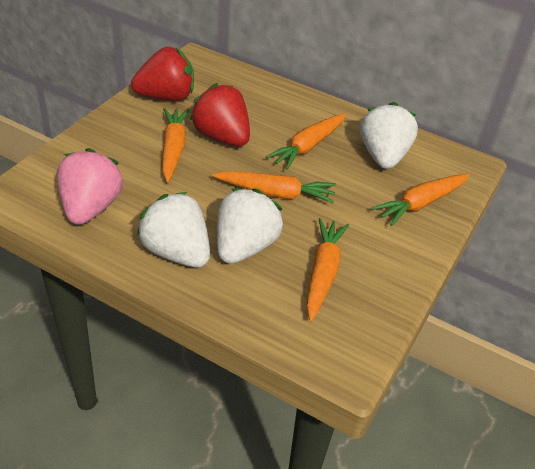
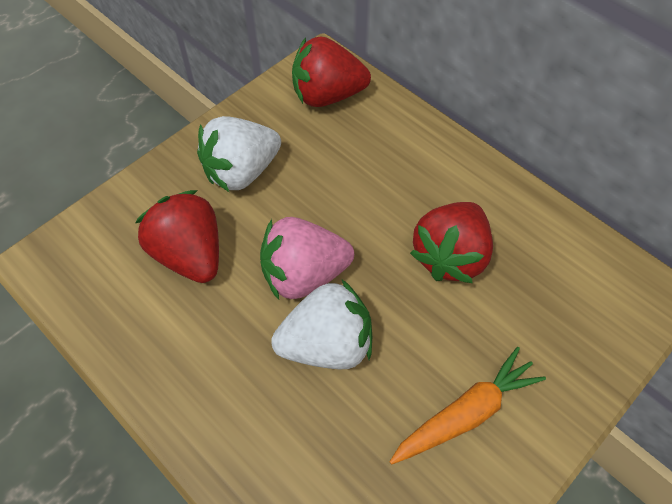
orange carrot: 5 -> 1
red strawberry: 2 -> 3
white strawberry: 3 -> 2

